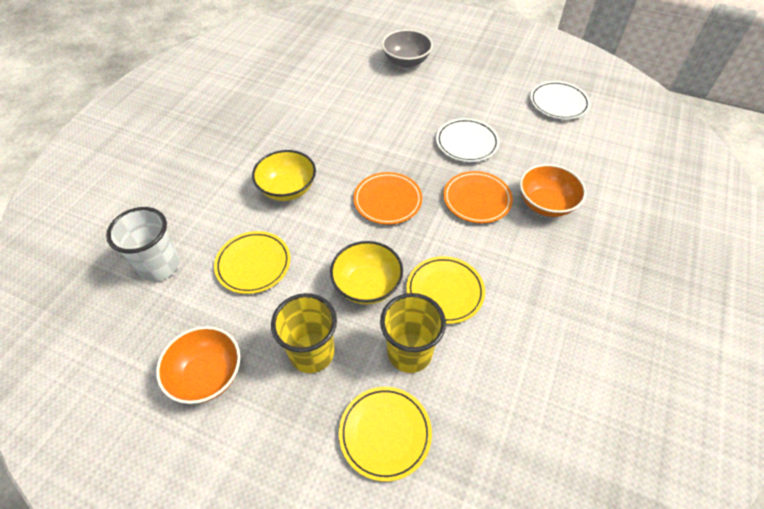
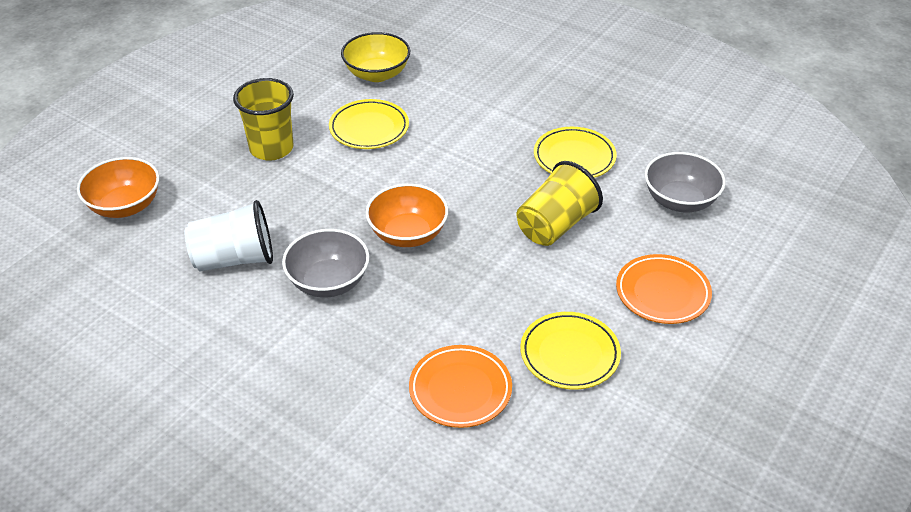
grey bowl: 1 -> 2
white plate: 2 -> 0
yellow bowl: 2 -> 1

